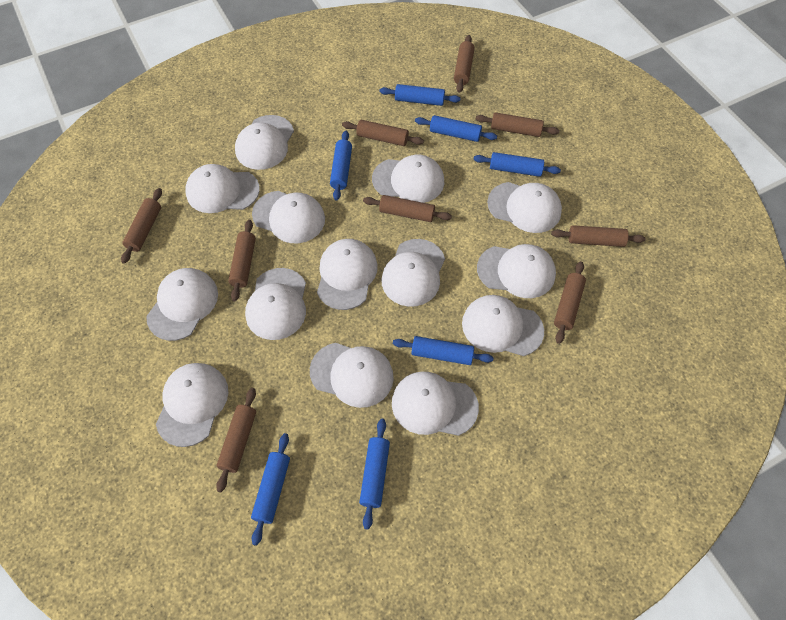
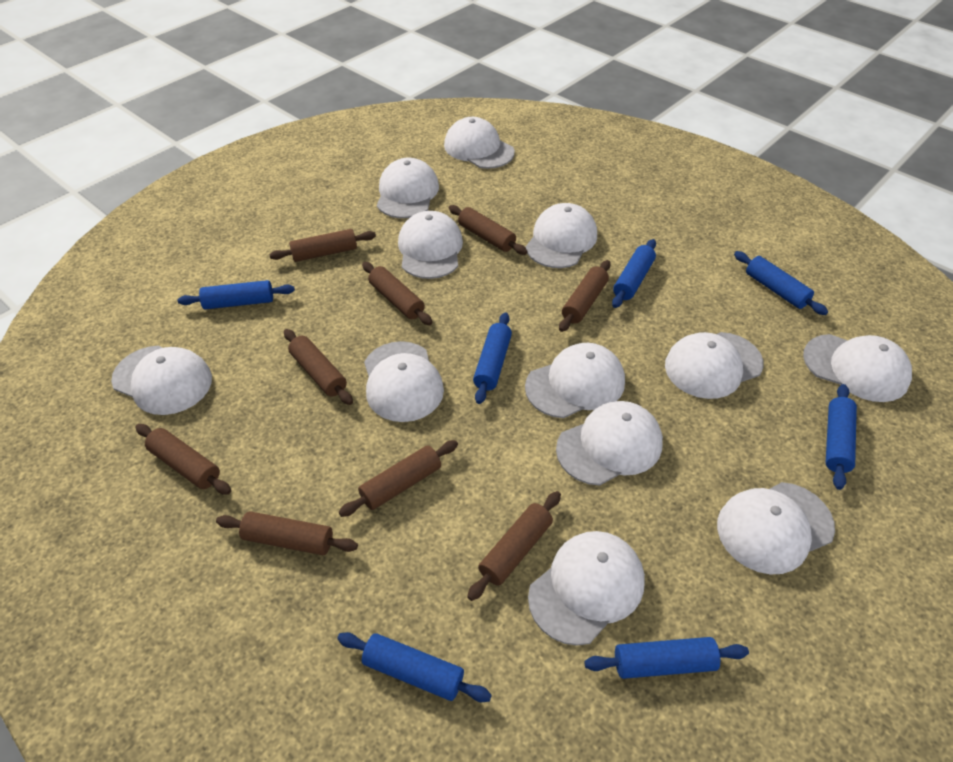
white cap: 14 -> 12

